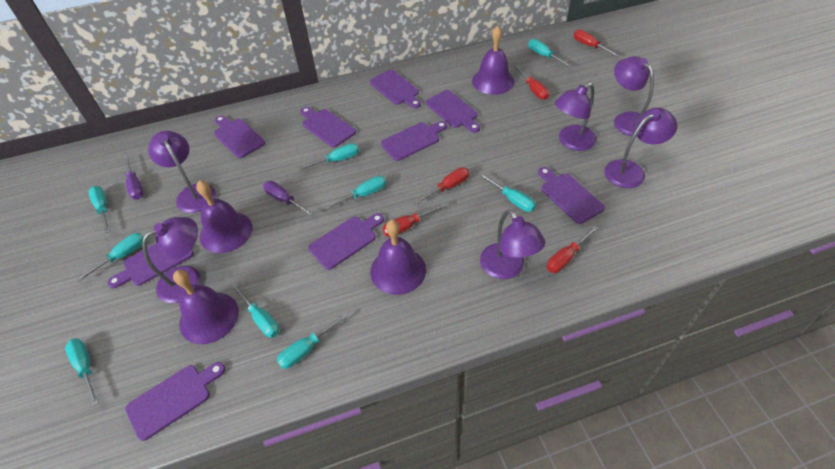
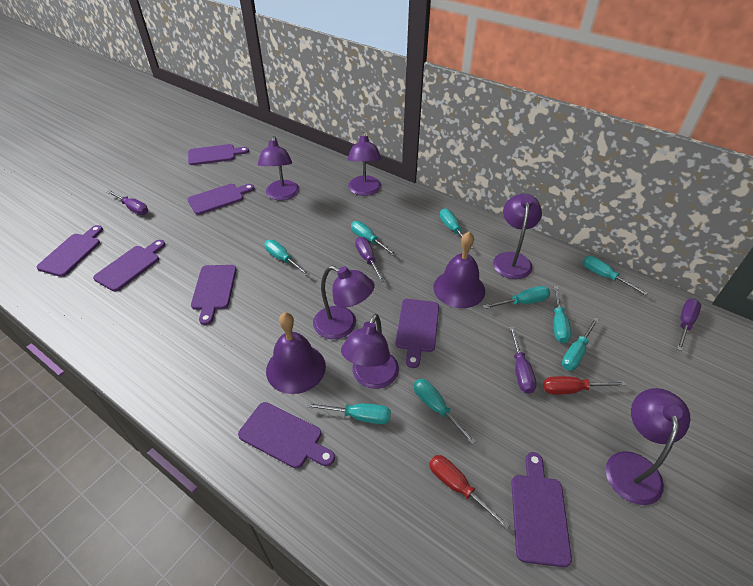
purple bell: 4 -> 2
purple cutting board: 9 -> 8
purple screwdriver: 2 -> 4
red screwdriver: 5 -> 2

